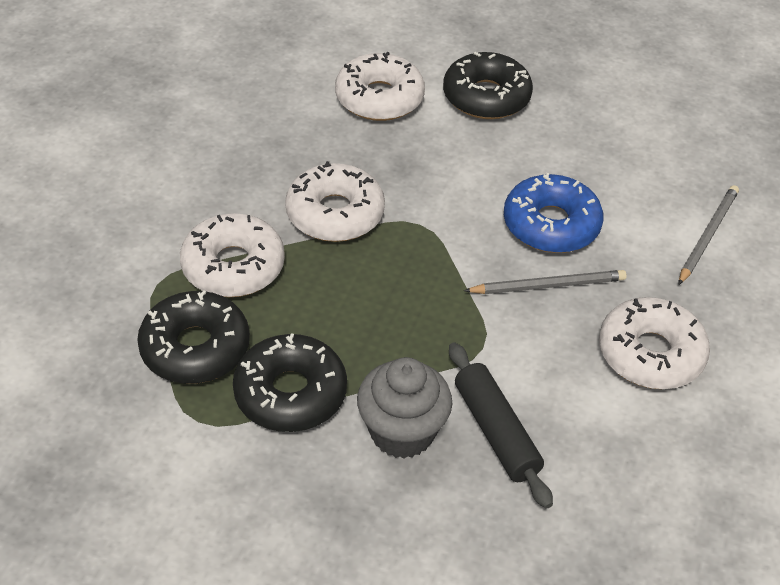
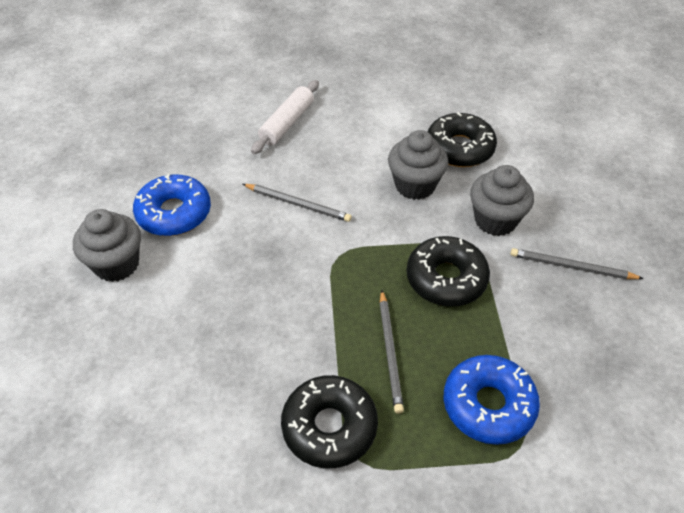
black rolling pin: 1 -> 0
blue donut: 1 -> 2
grey cupcake: 1 -> 3
grey pencil: 2 -> 3
white donut: 4 -> 0
white rolling pin: 0 -> 1

